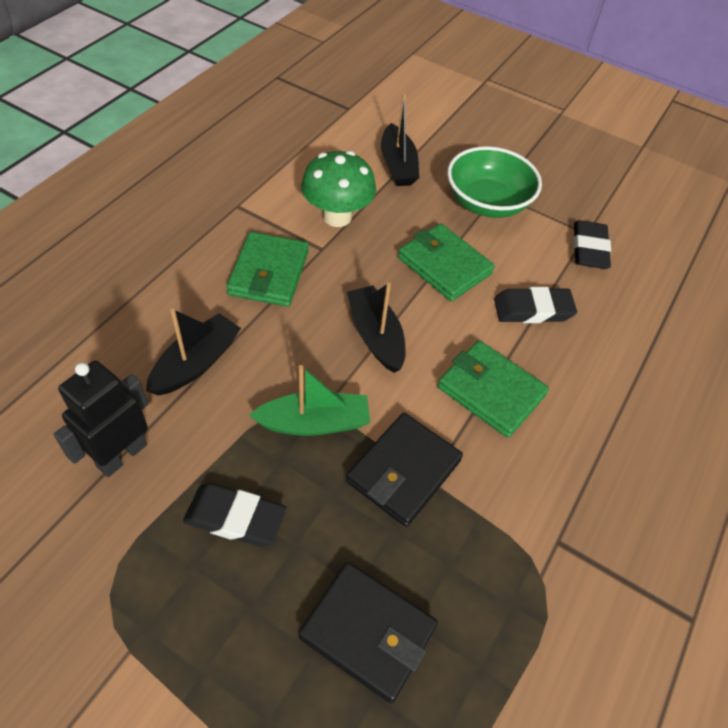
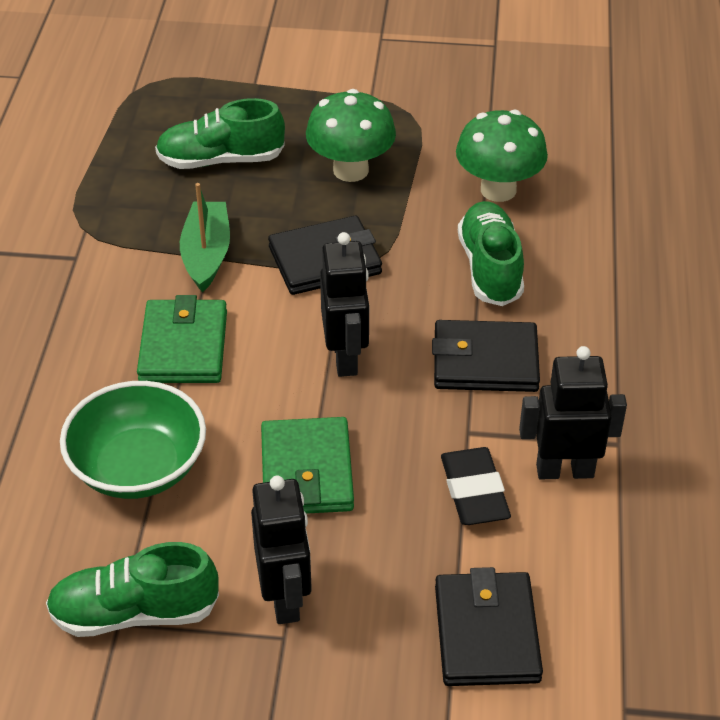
black boat: 3 -> 0
black eraser: 3 -> 1
black robot: 1 -> 3
black wallet: 2 -> 3
green mushroom: 1 -> 2
green shoe: 0 -> 3
green wallet: 3 -> 2

